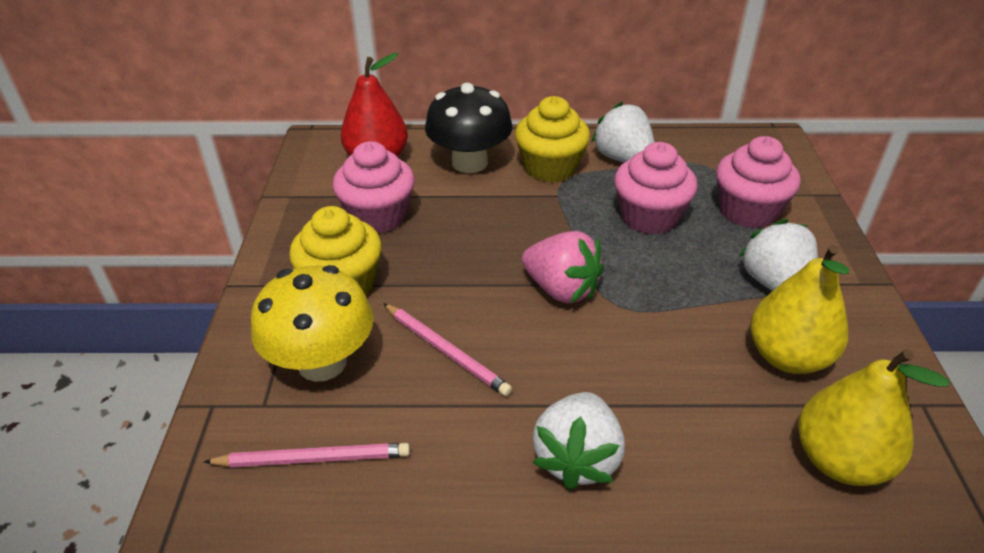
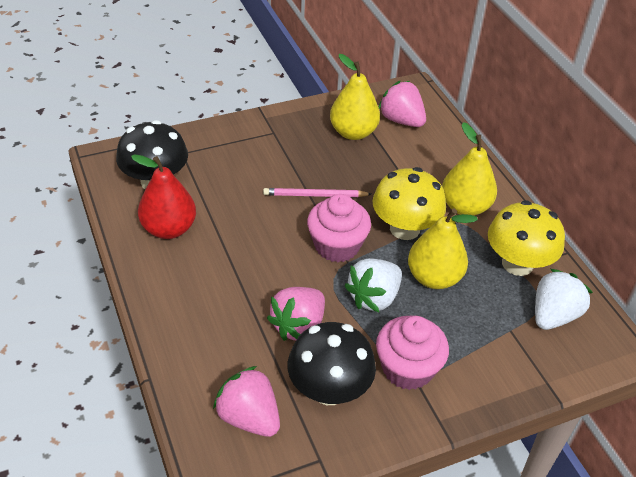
black mushroom: 1 -> 2
pink cupcake: 3 -> 2
pink pencil: 2 -> 1
pink strawberry: 1 -> 3
white strawberry: 3 -> 2
yellow cupcake: 2 -> 0
yellow mushroom: 1 -> 2
yellow pear: 2 -> 3

